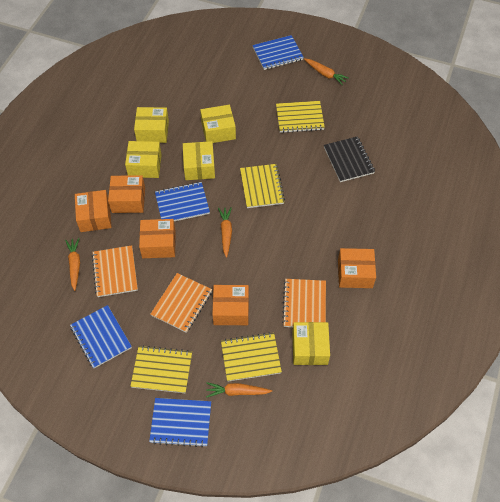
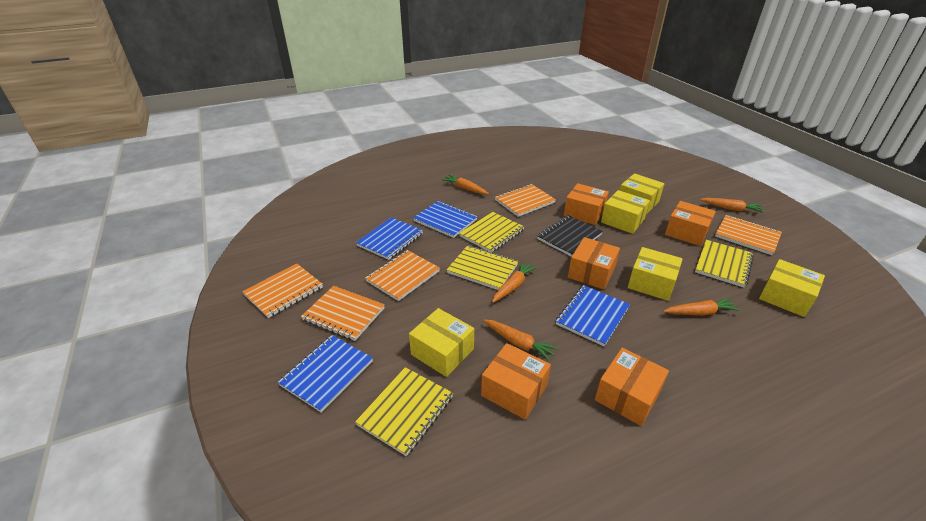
orange carrot: 4 -> 5
orange notebook: 3 -> 5

